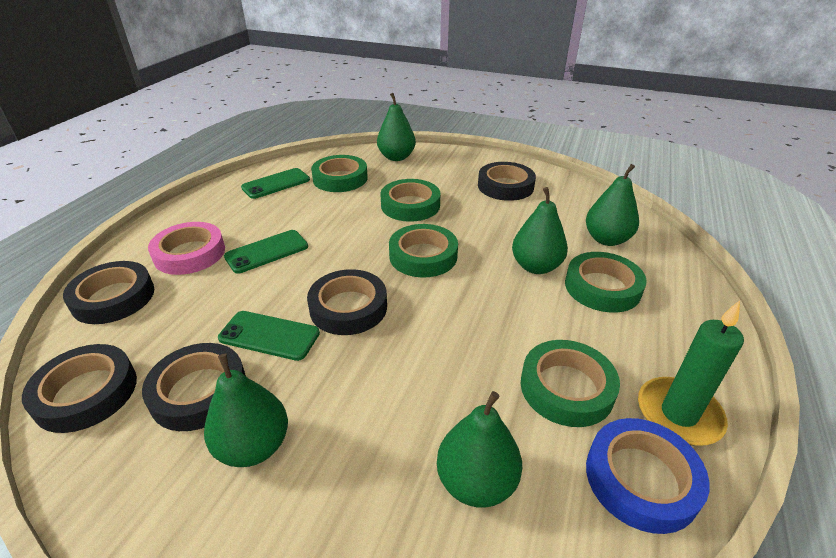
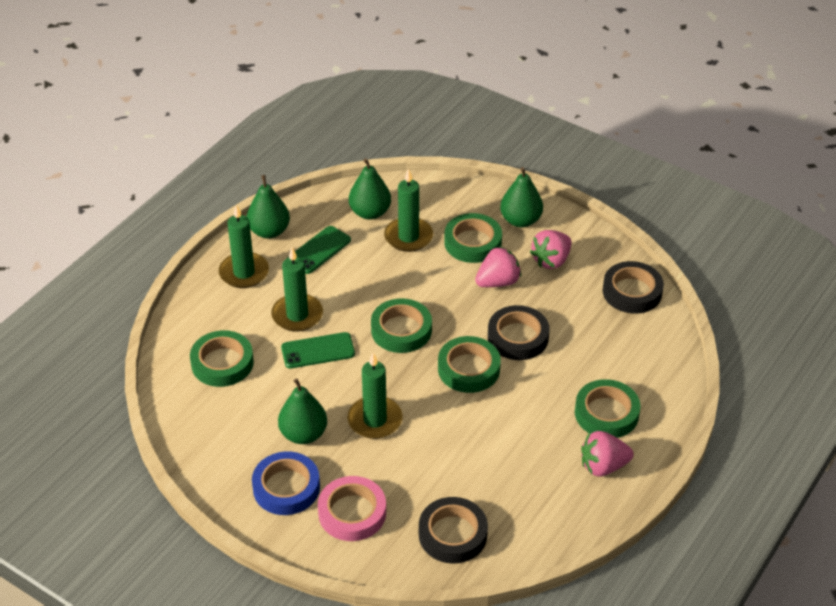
black tape: 5 -> 3
green candle: 1 -> 4
green pear: 5 -> 4
green phone: 3 -> 2
pink strawberry: 0 -> 3

